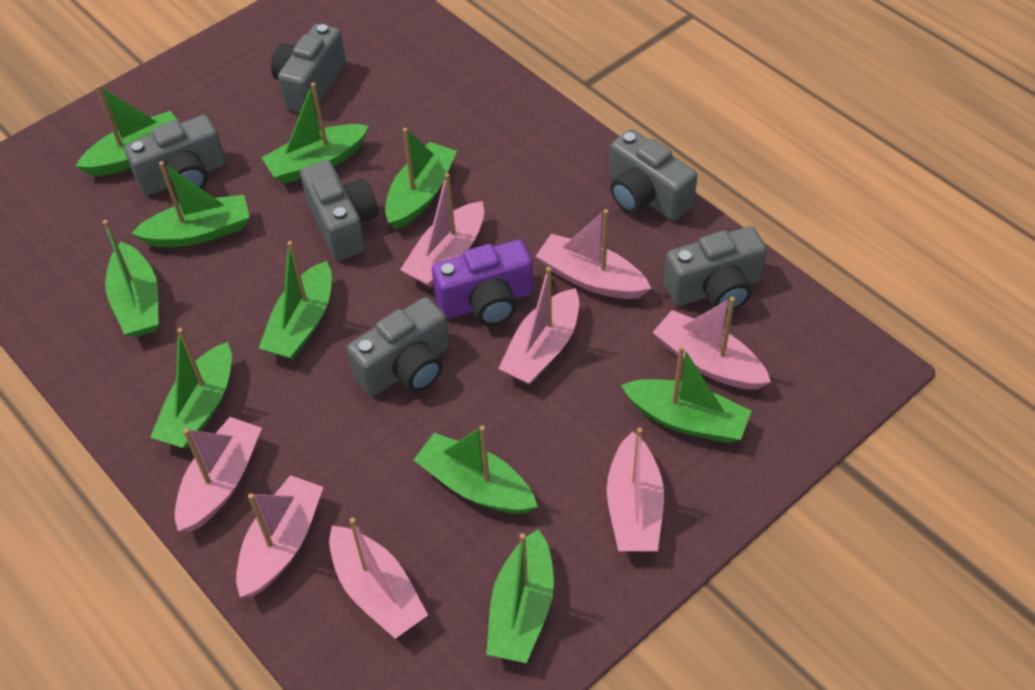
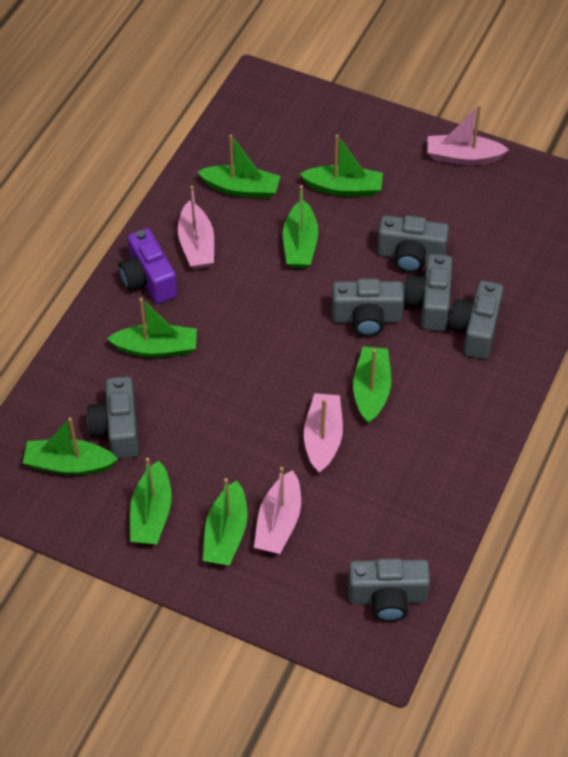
green boat: 10 -> 8
pink boat: 8 -> 4

